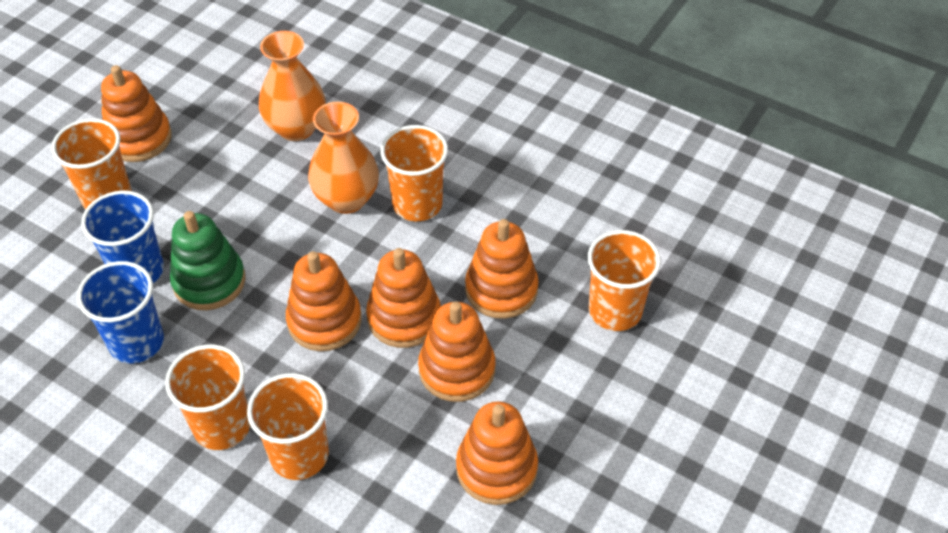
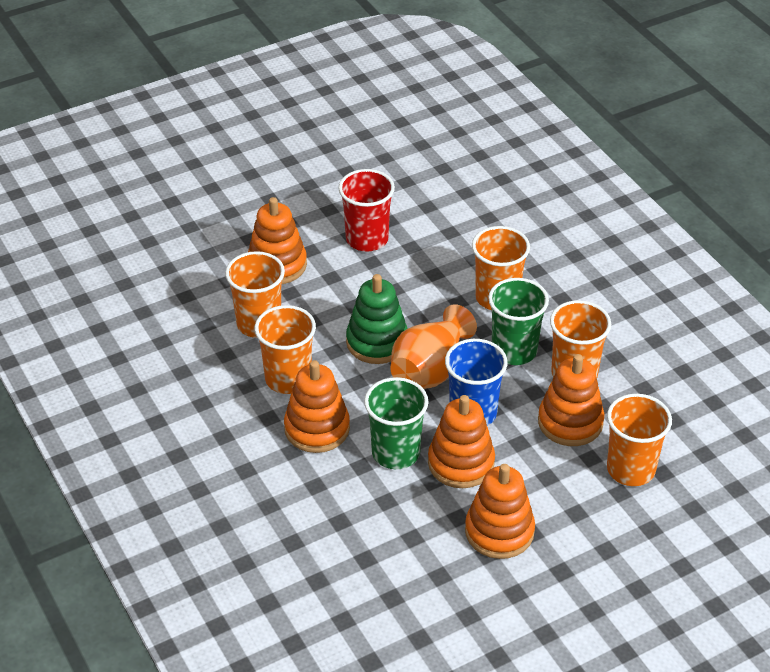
blue cup: 2 -> 1
green cup: 0 -> 2
orange stacking toy: 6 -> 5
orange vase: 2 -> 1
red cup: 0 -> 1

